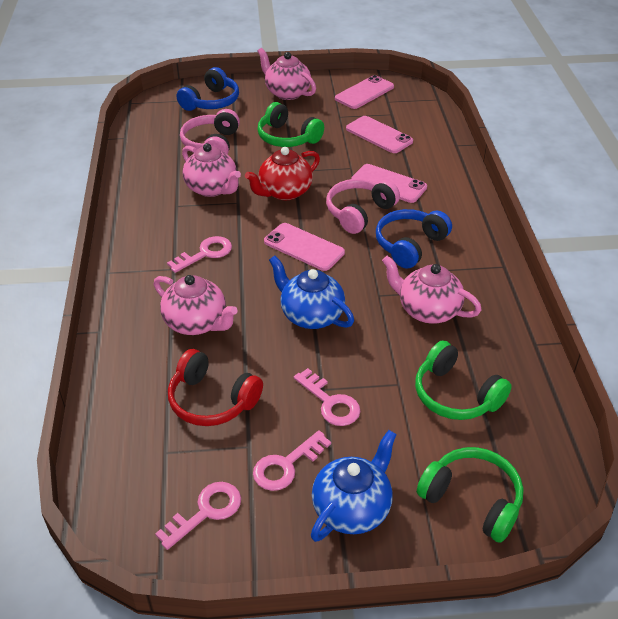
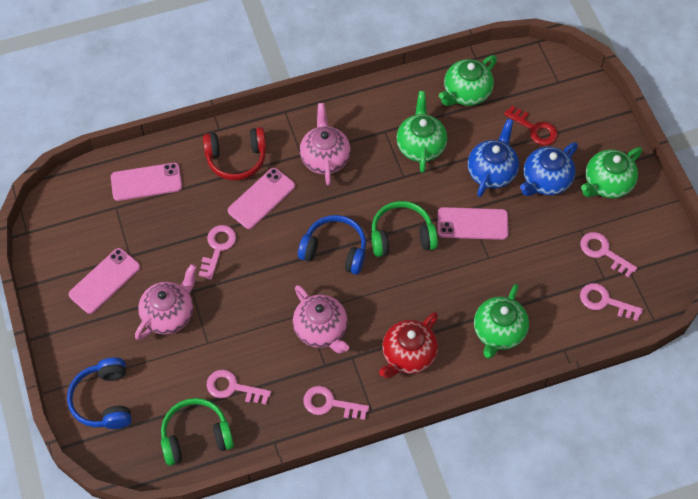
green headphones: 3 -> 2
green teapot: 0 -> 4
pink headphones: 2 -> 0
pink key: 4 -> 5
pink teapot: 4 -> 3
red key: 0 -> 1

